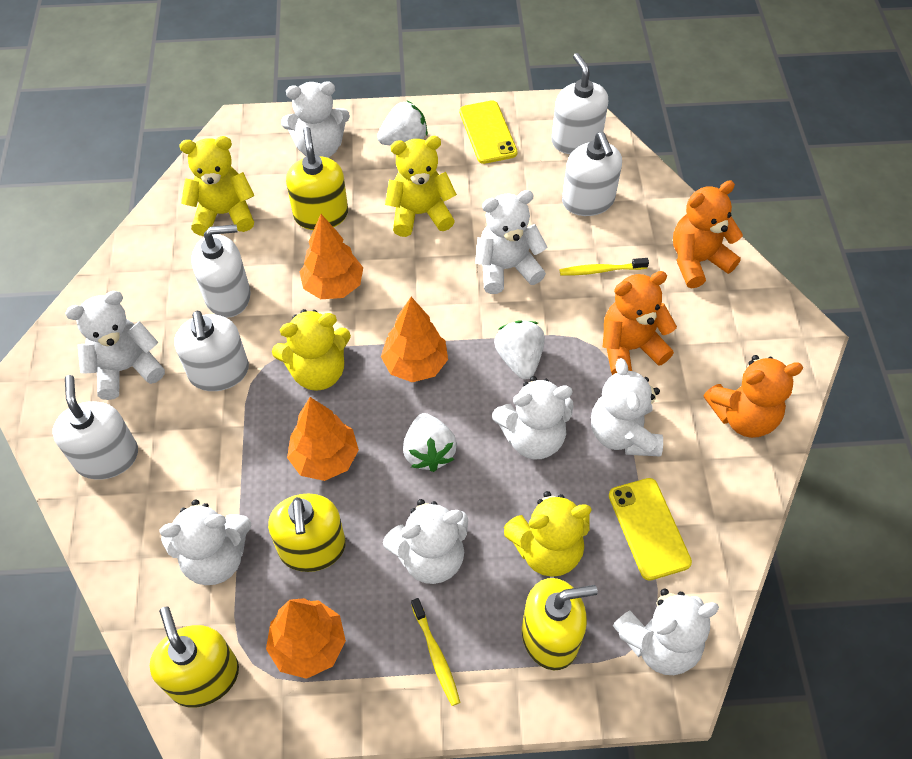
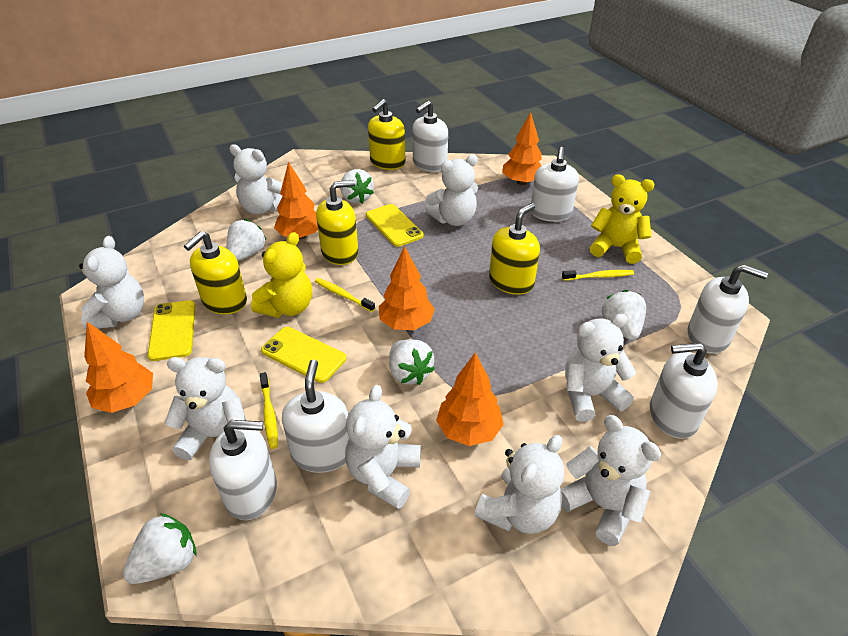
orange teddy bear: 3 -> 0
orange tree: 4 -> 5
white soap dispenser: 5 -> 6
white strawberry: 3 -> 5
yellow phone: 2 -> 3
yellow teddy bear: 4 -> 2
yellow toothbrush: 2 -> 3

